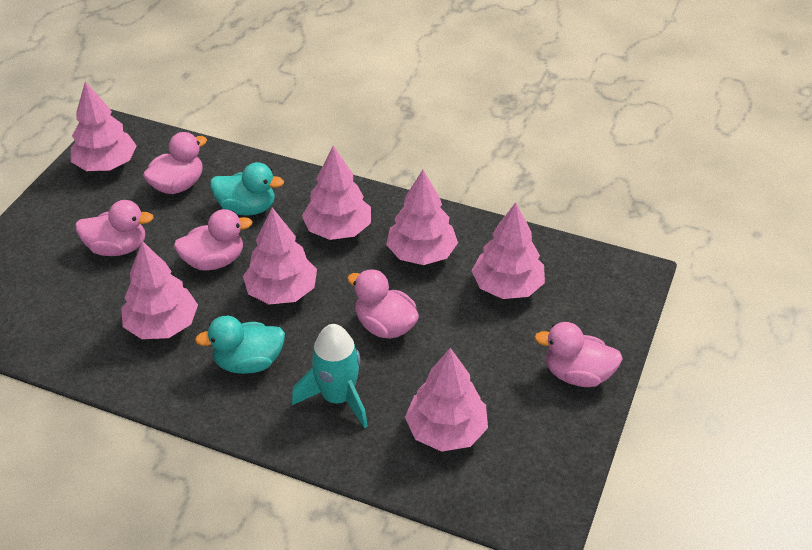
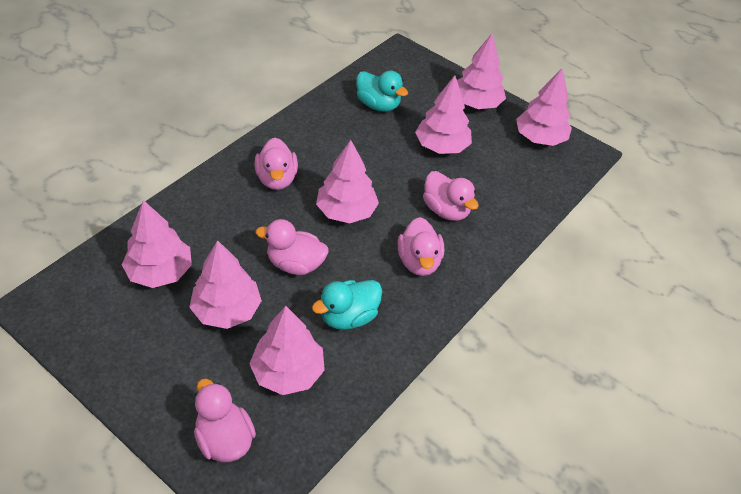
turquoise rocket: 1 -> 0

